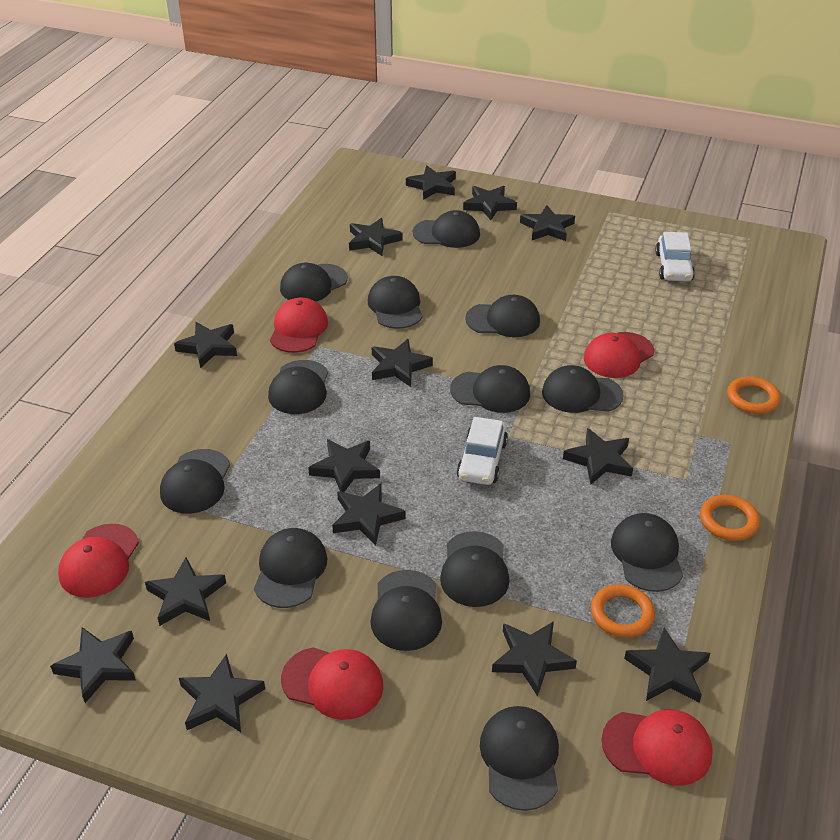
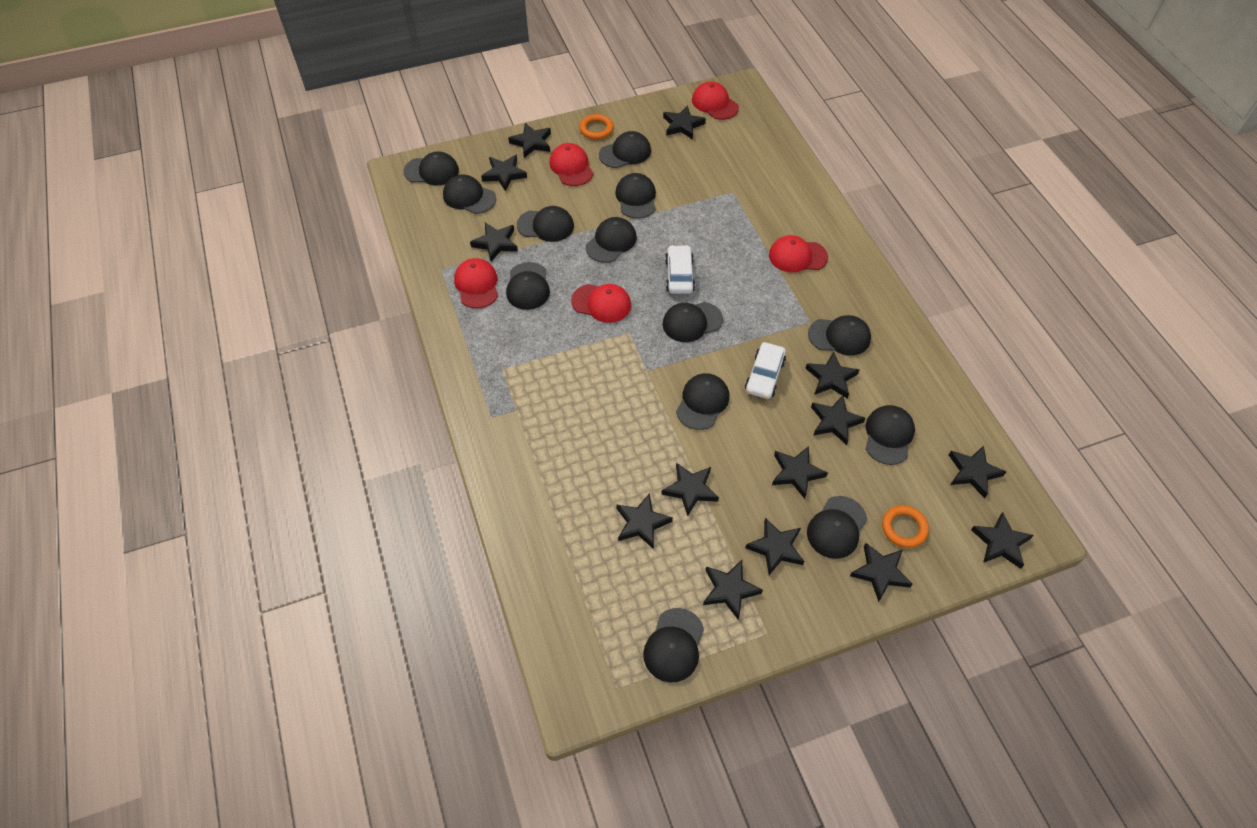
orange ring: 3 -> 2

